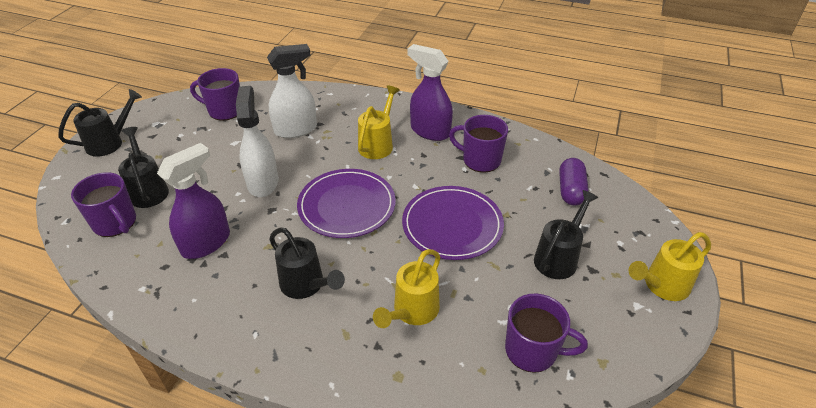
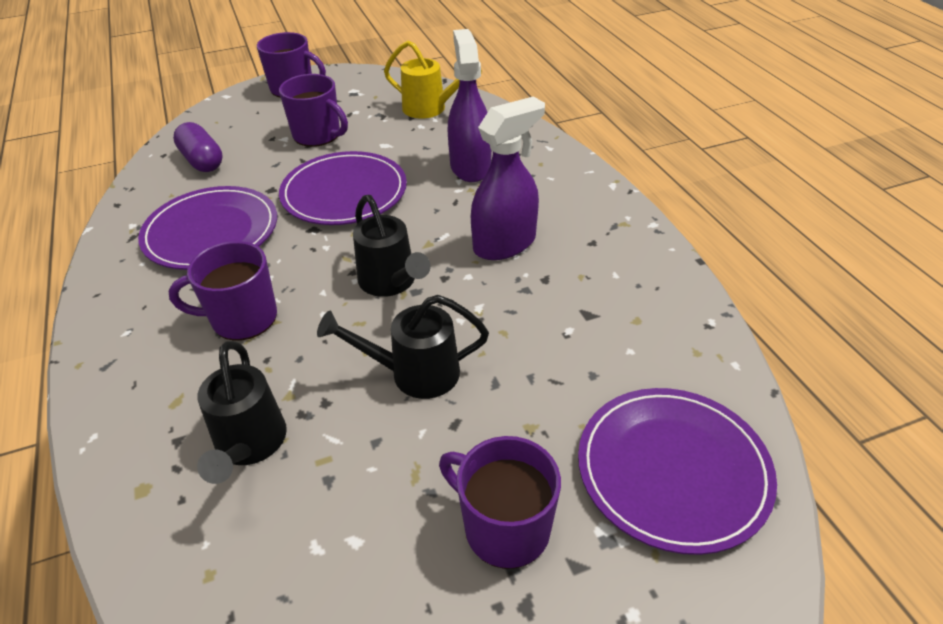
black watering can: 4 -> 3
purple plate: 2 -> 3
white spray bottle: 2 -> 0
yellow watering can: 3 -> 1

